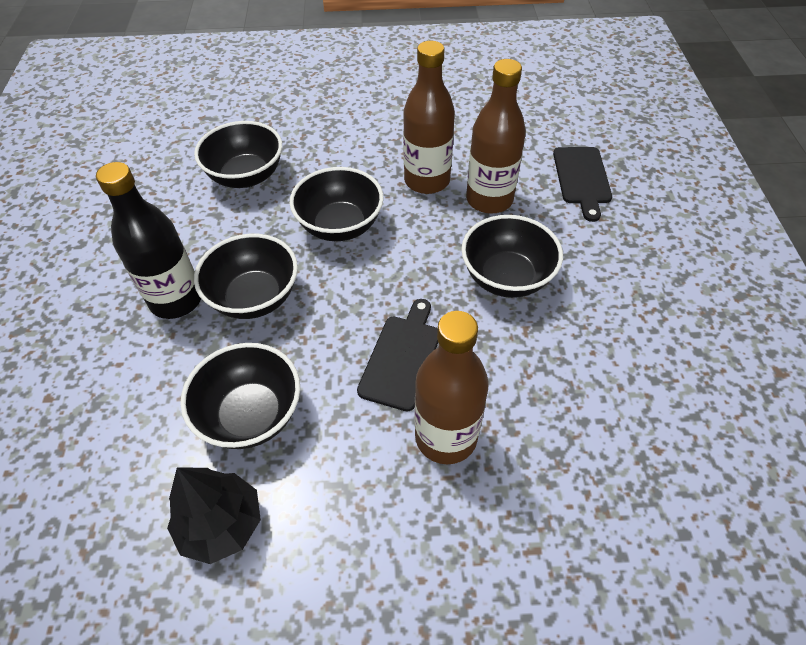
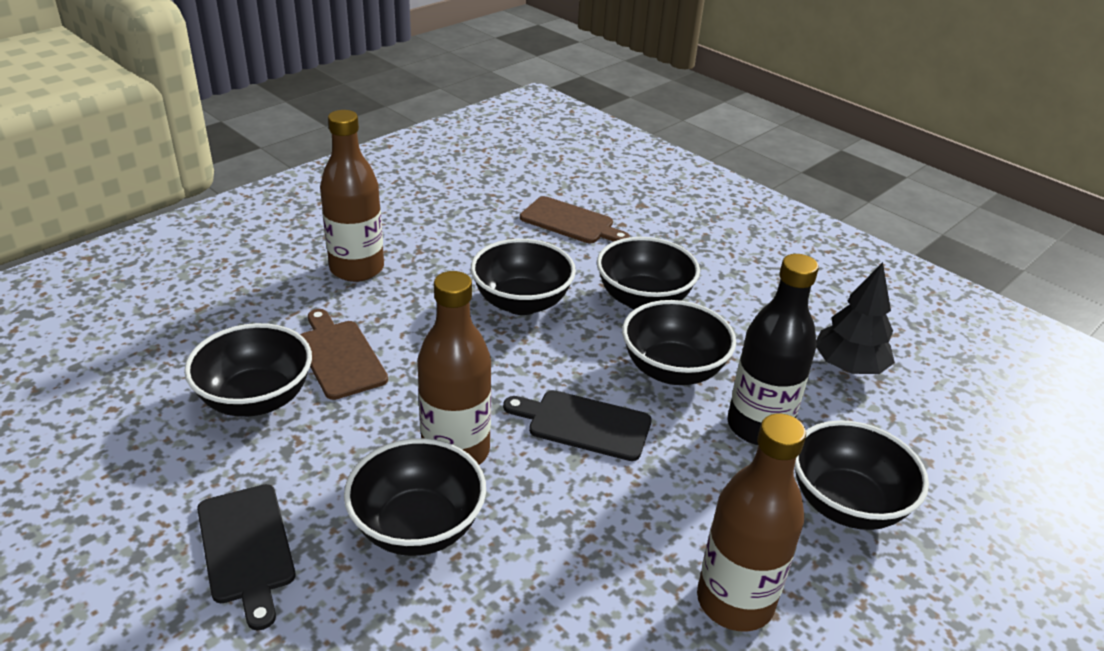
black bowl: 5 -> 6
brown cutting board: 0 -> 2

